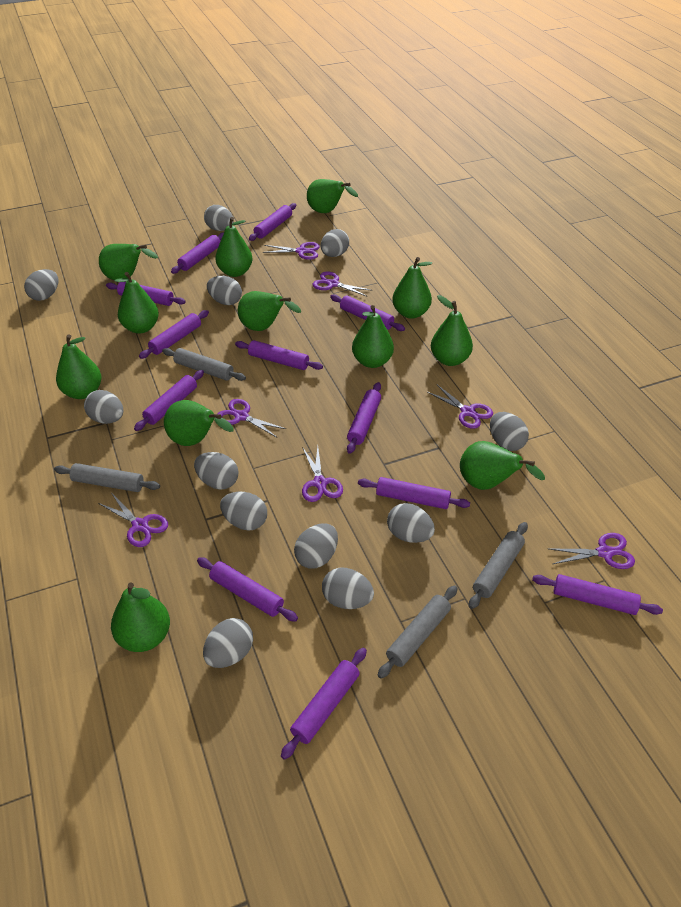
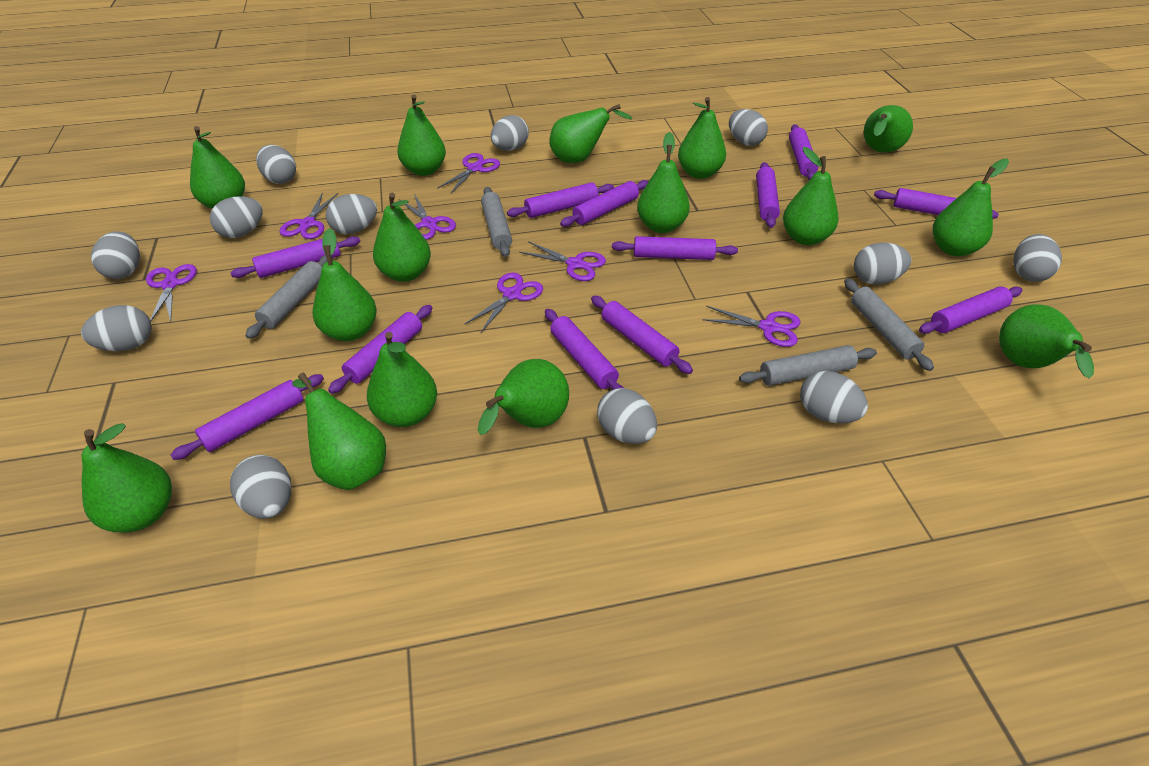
green pear: 12 -> 15

